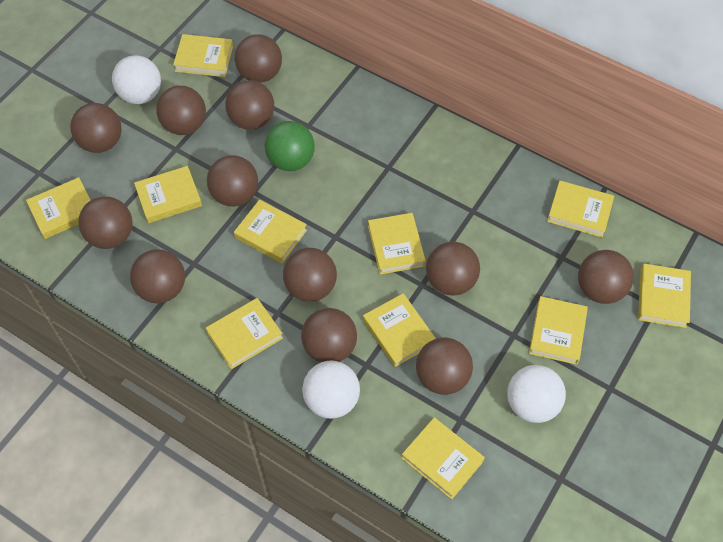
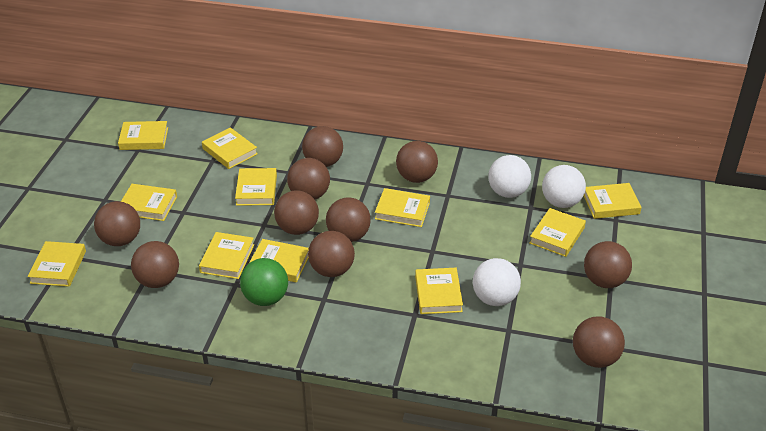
brown ball: 12 -> 10

